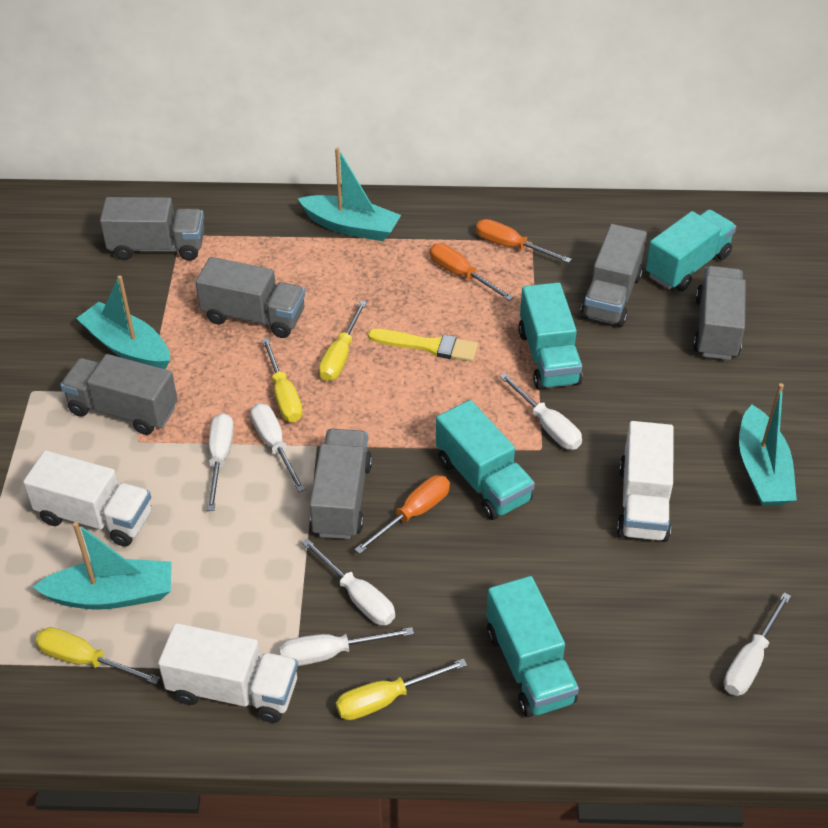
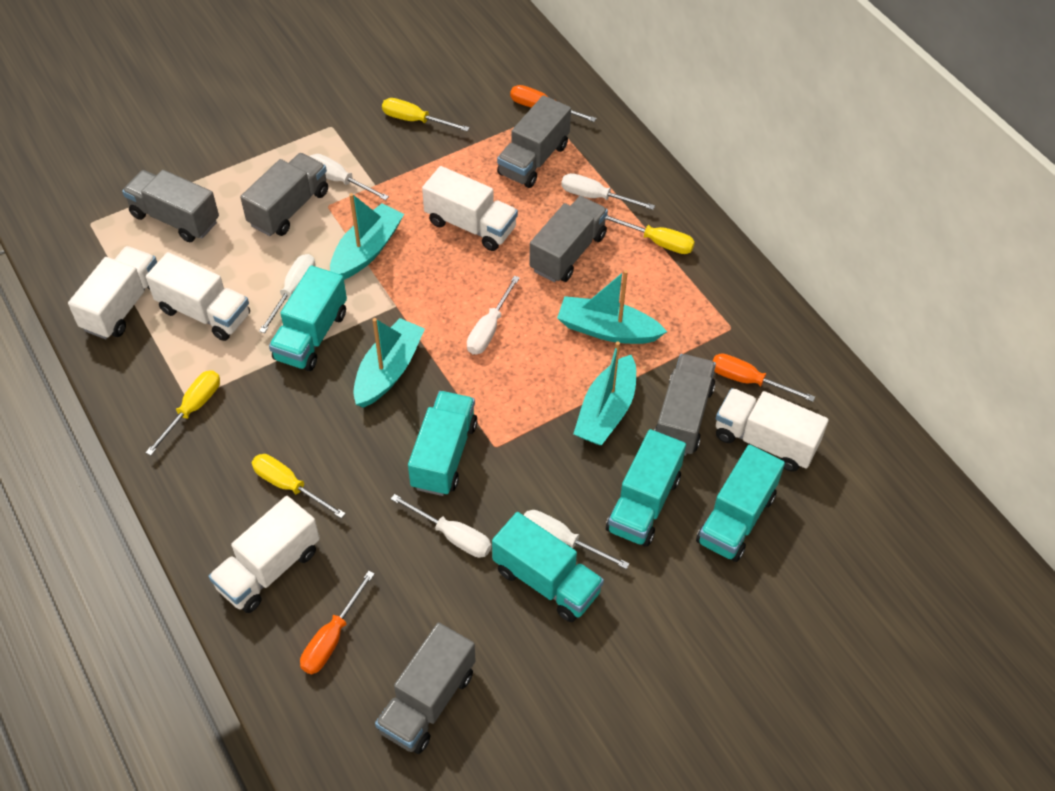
turquoise truck: 4 -> 5
white truck: 3 -> 5
yellow brush: 1 -> 0

